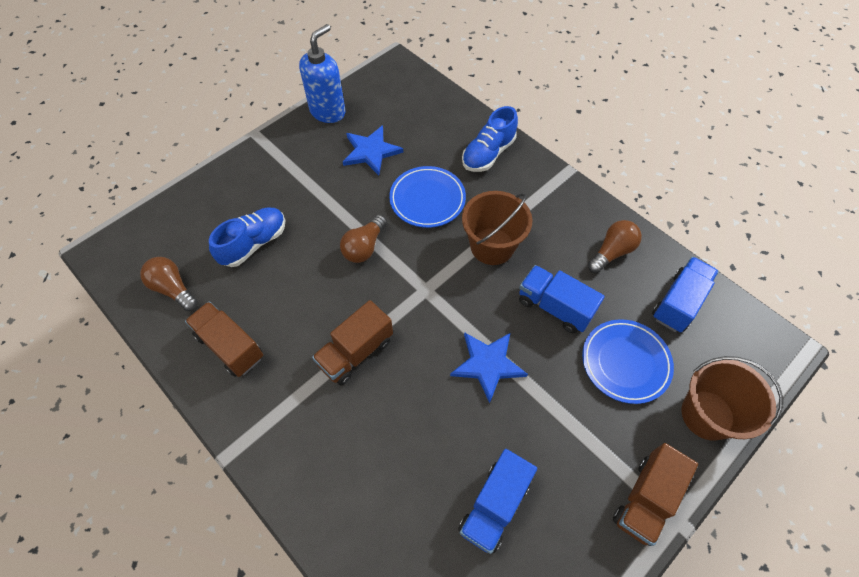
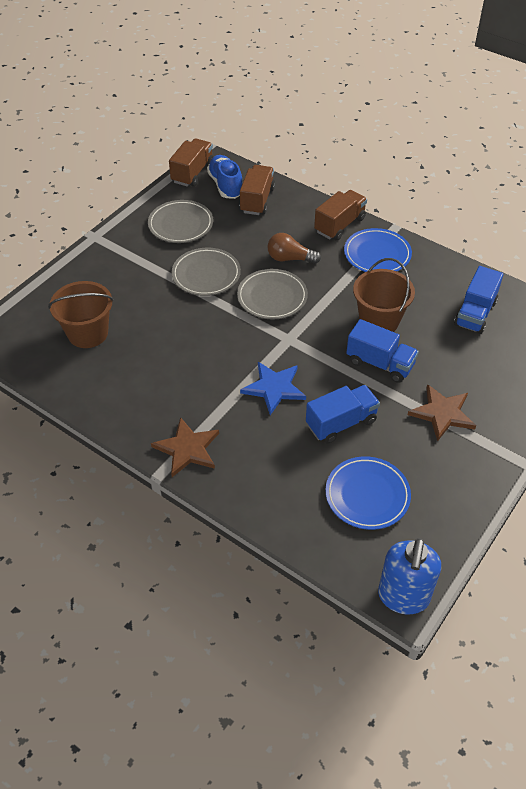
blue shoe: 2 -> 1
blue star: 2 -> 1
brown light bulb: 3 -> 1
brown star: 0 -> 2
grey plate: 0 -> 3

